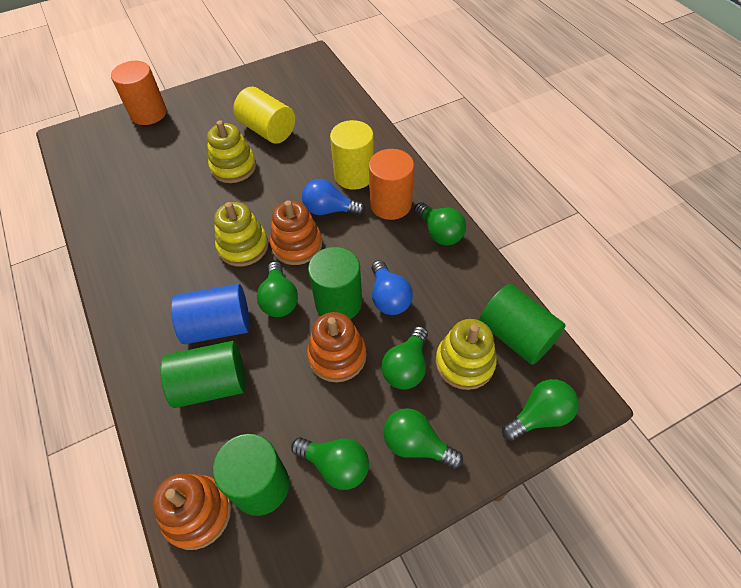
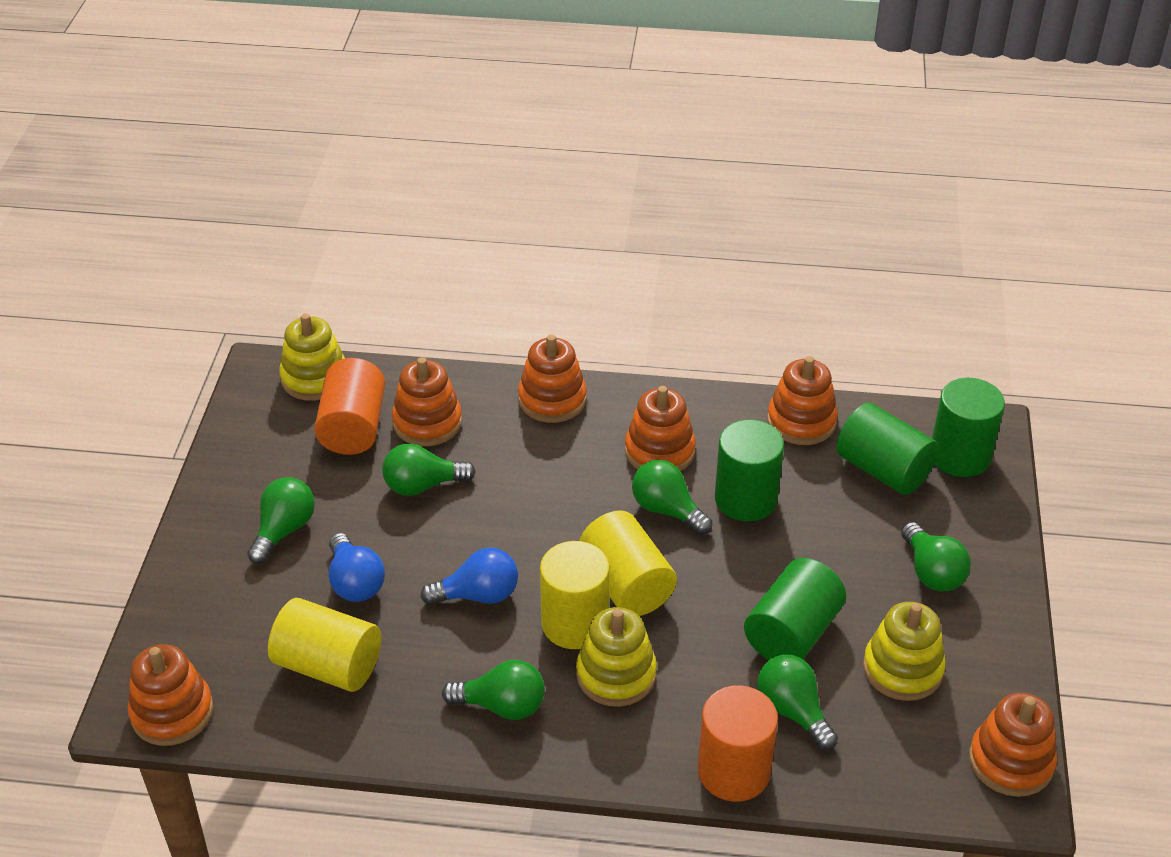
blue cylinder: 1 -> 0
orange stacking toy: 3 -> 6
yellow cylinder: 2 -> 3

